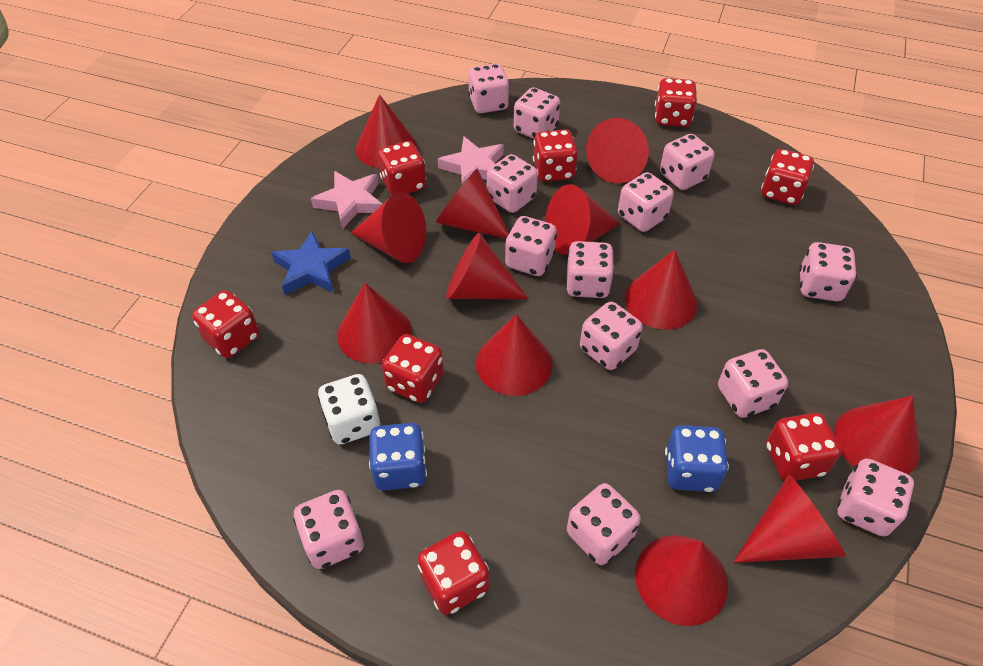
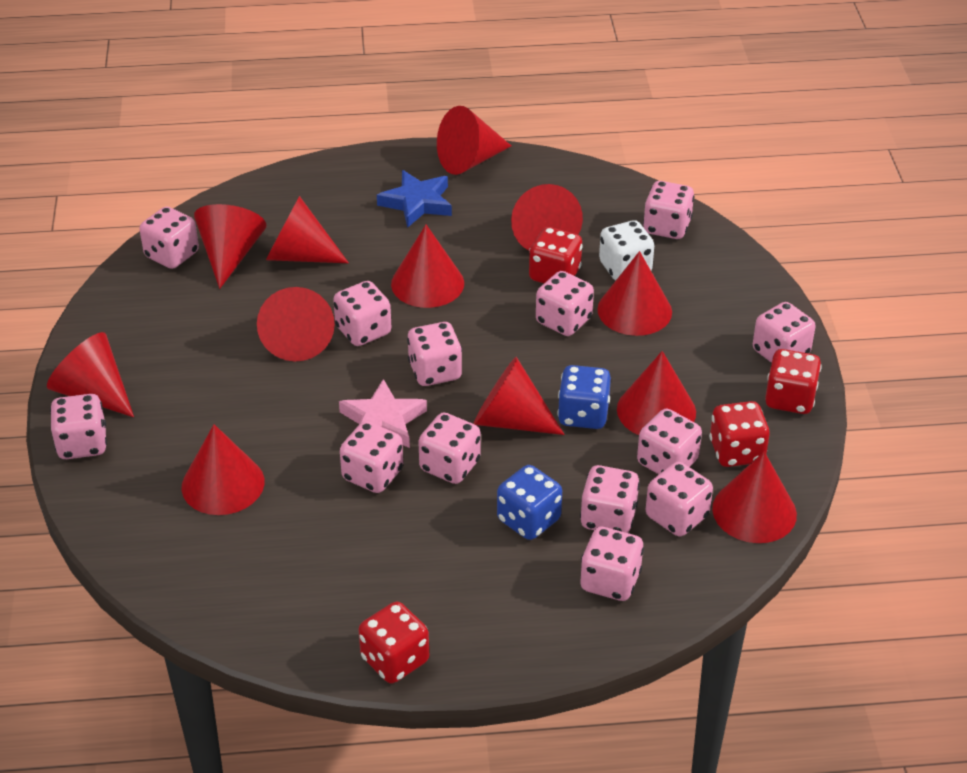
pink star: 2 -> 1
red dice: 8 -> 4

